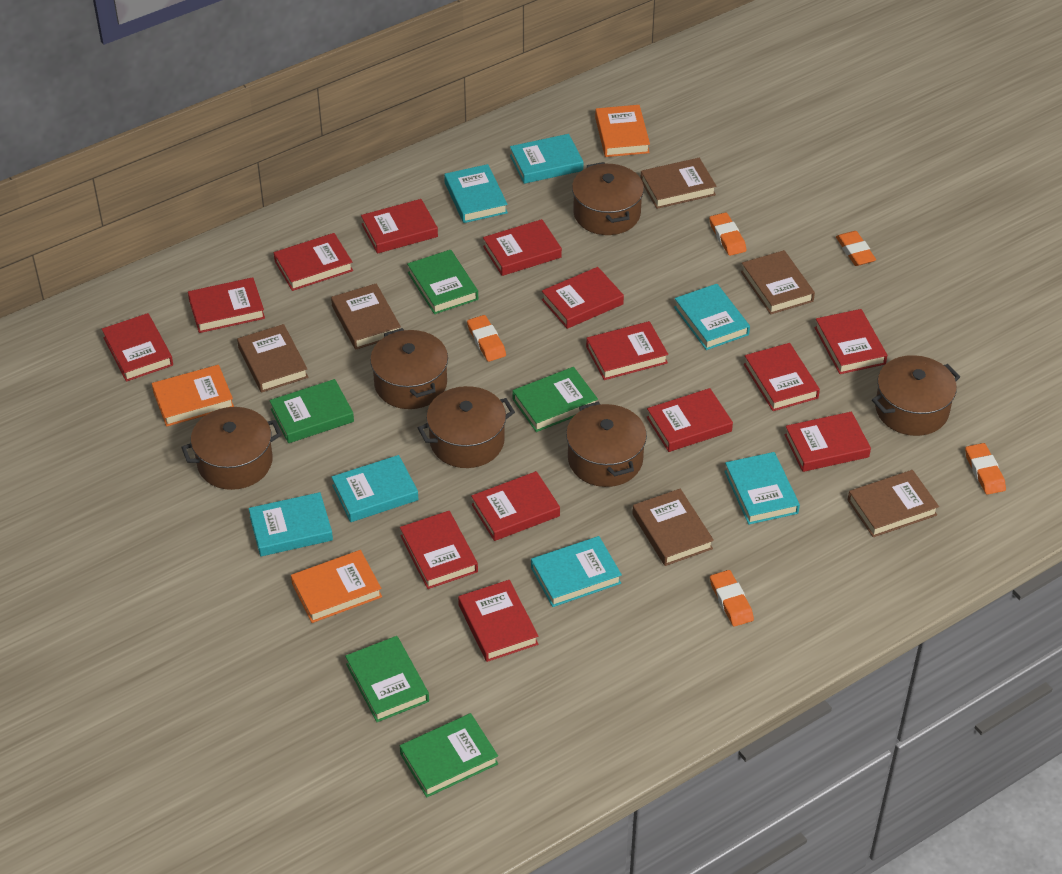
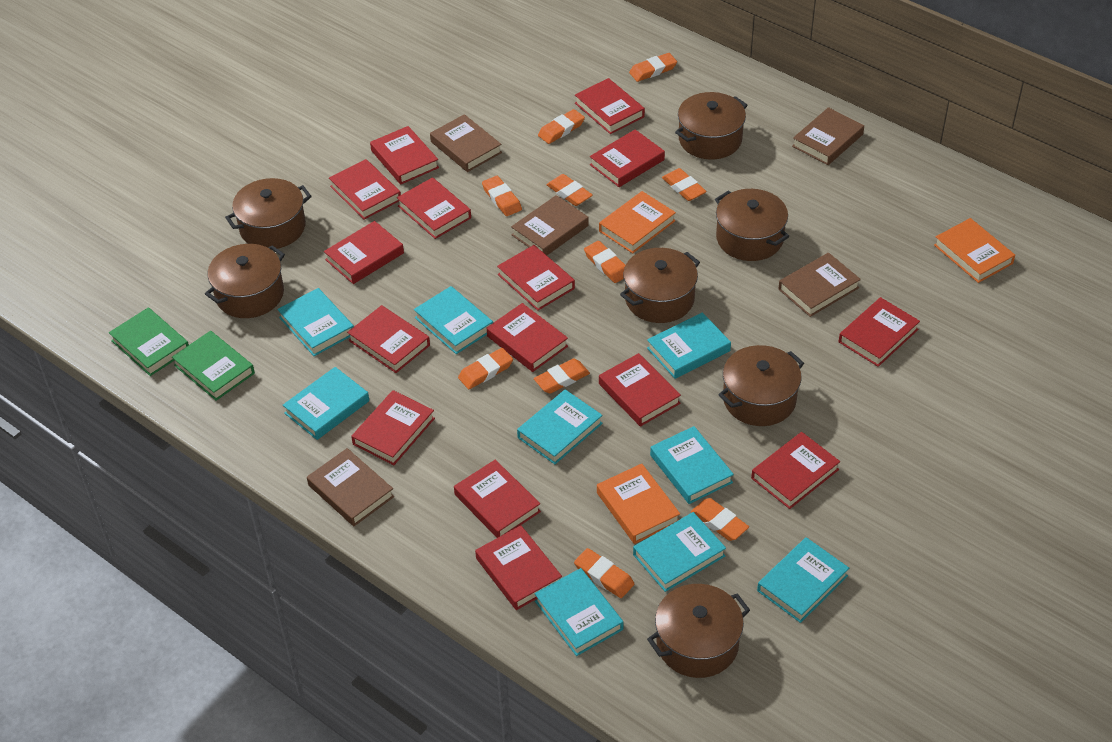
brown book: 6 -> 5
brown pot: 6 -> 7
green book: 5 -> 2
orange eraser: 5 -> 10
red book: 14 -> 15
turquoise book: 7 -> 9

